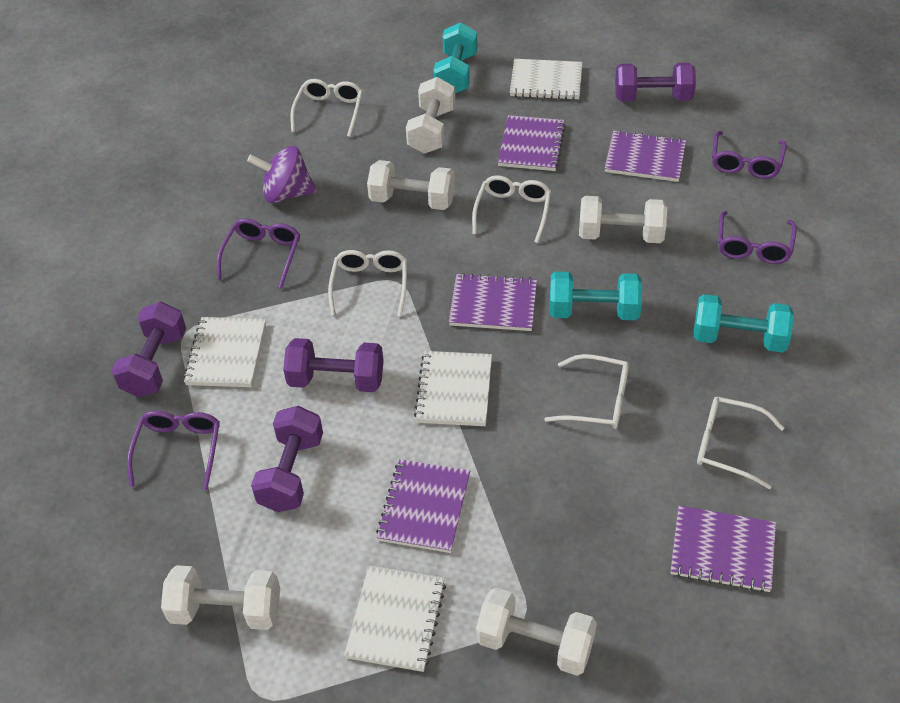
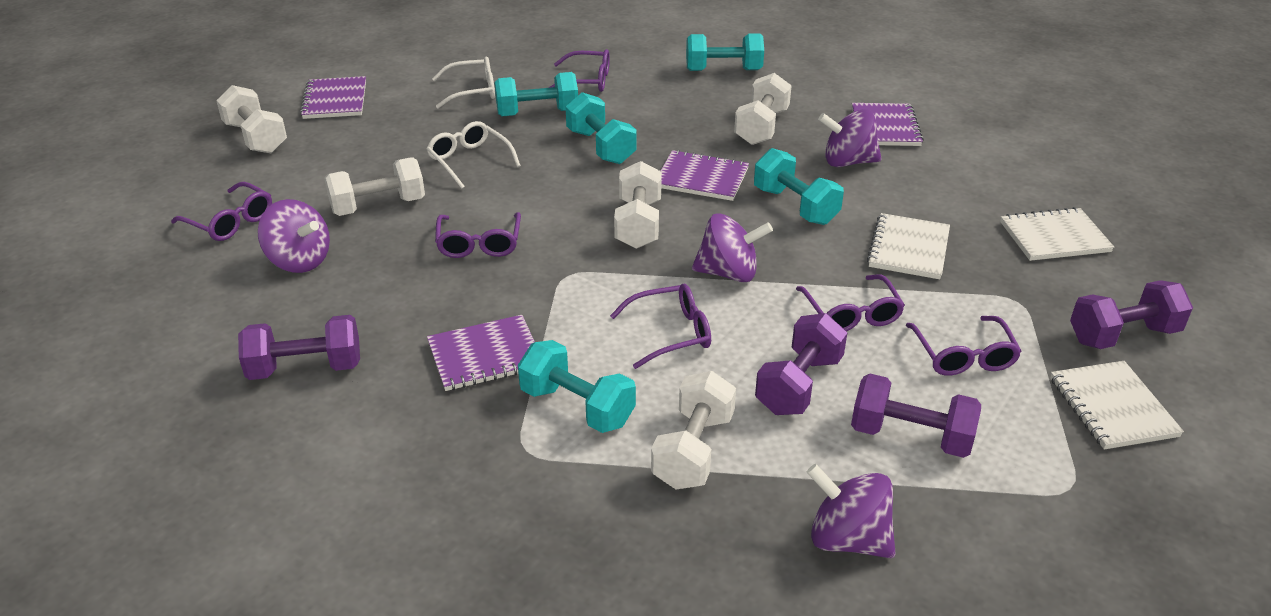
purple glasses: 4 -> 6
purple notebook: 5 -> 4
purple spinning top: 1 -> 4
turquoise dumbbell: 3 -> 5
white glasses: 5 -> 2
white notebook: 4 -> 3

